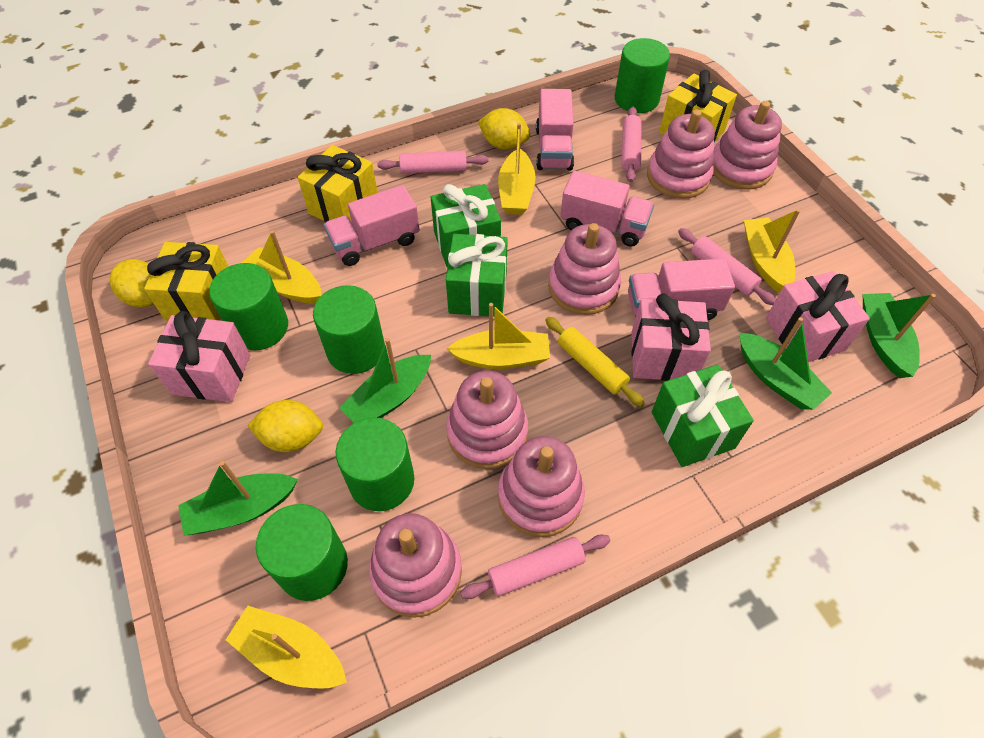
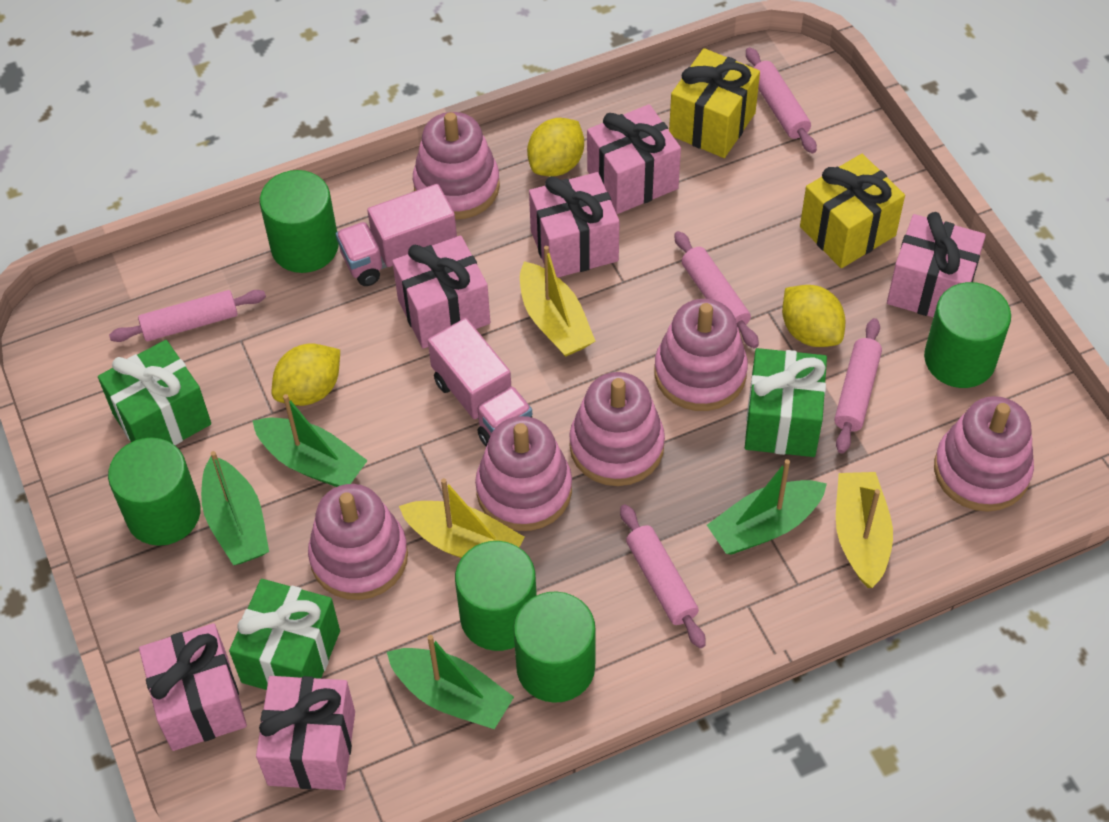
pink gift: 3 -> 6
pink rolling pin: 4 -> 5
pink truck: 4 -> 2
yellow boat: 5 -> 3
yellow gift: 3 -> 2
yellow rolling pin: 1 -> 0

